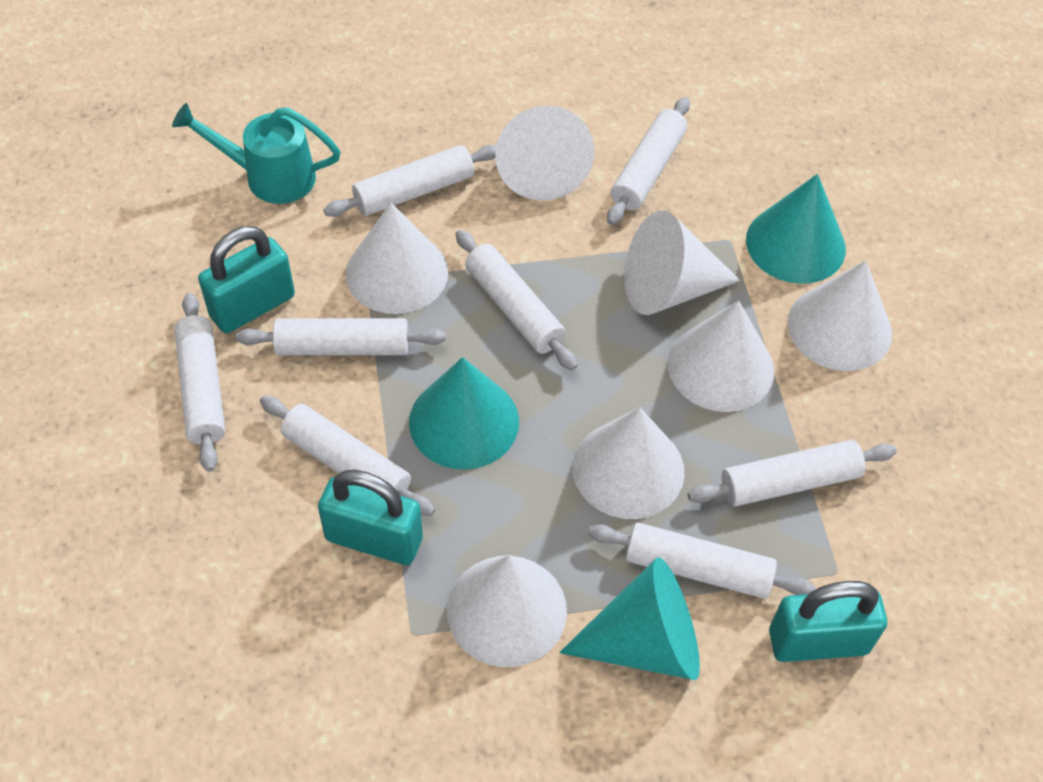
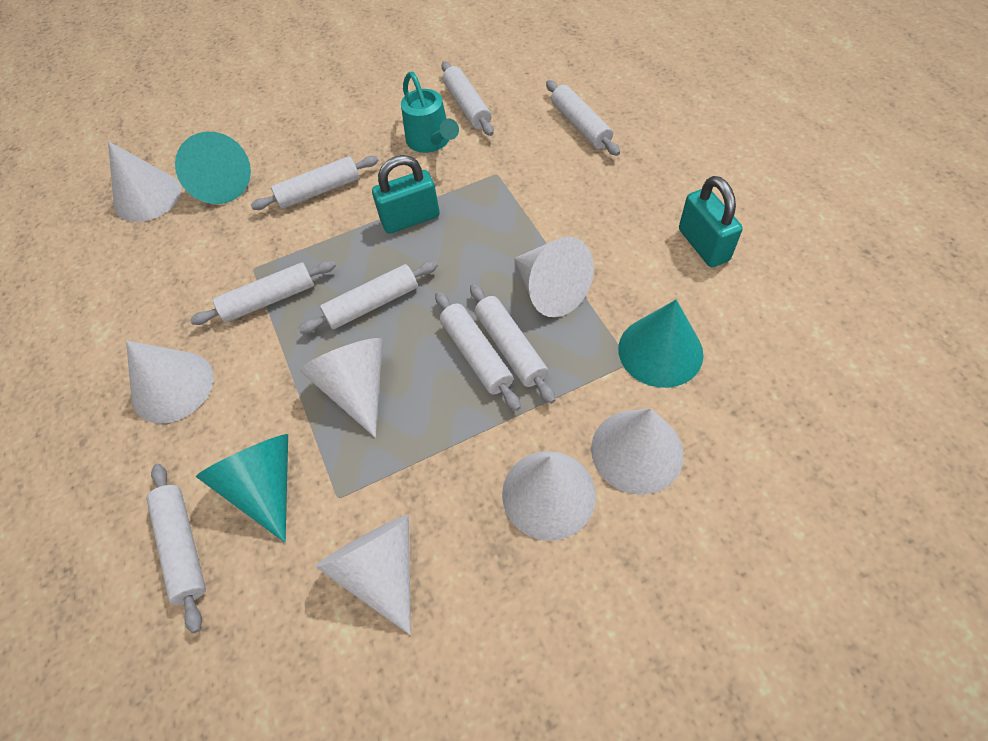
turquoise padlock: 3 -> 2

